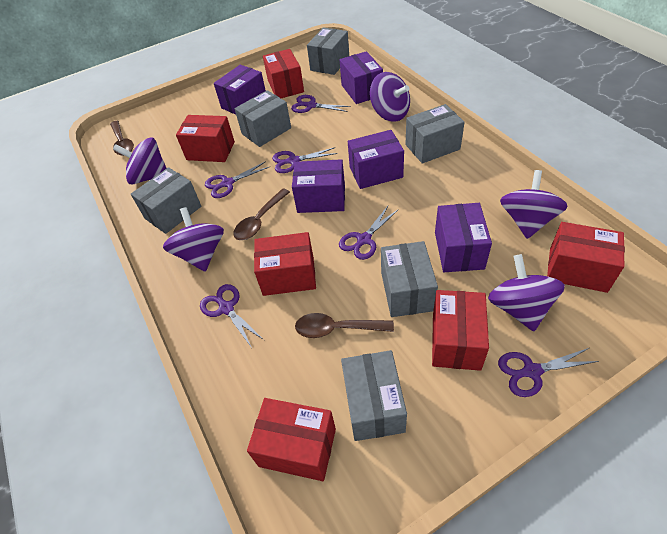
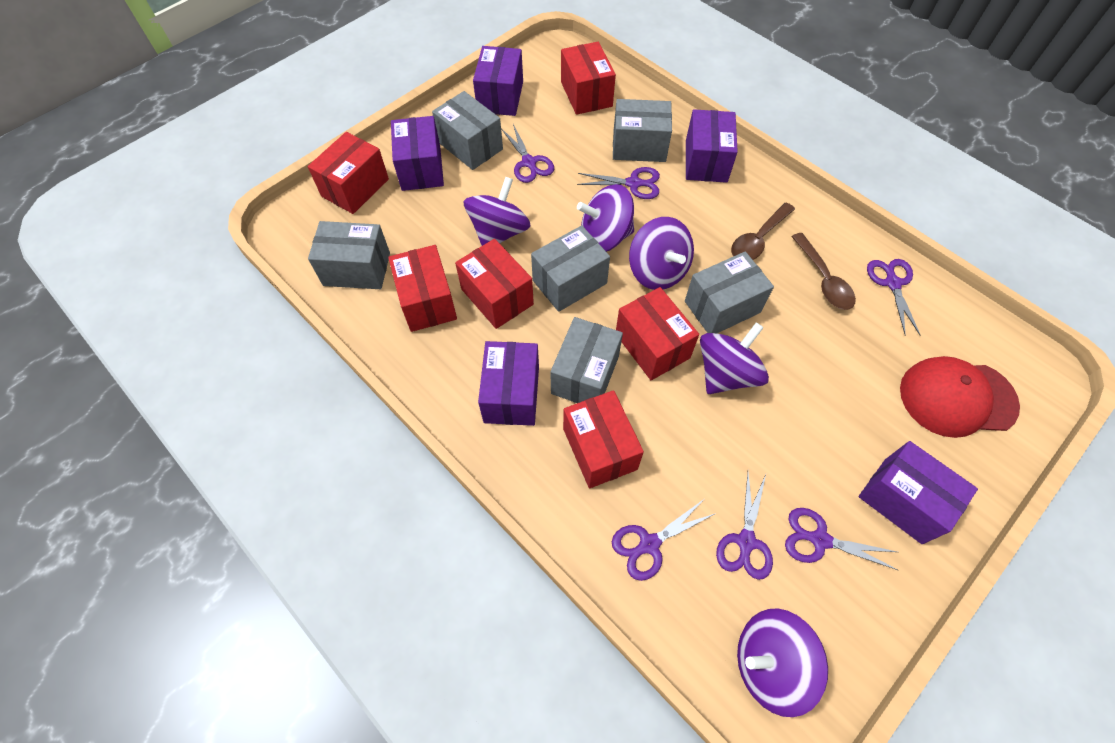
brown spoon: 3 -> 2
red cap: 0 -> 1

